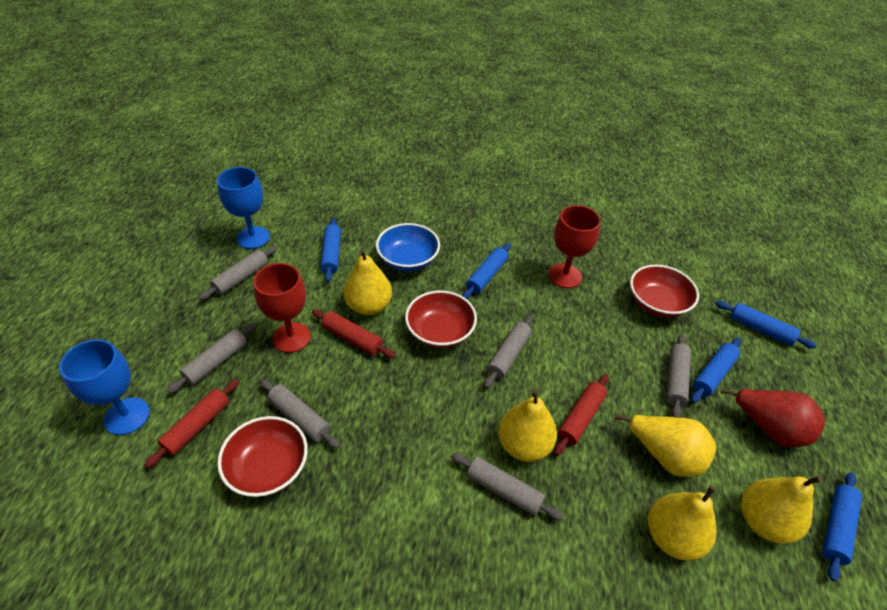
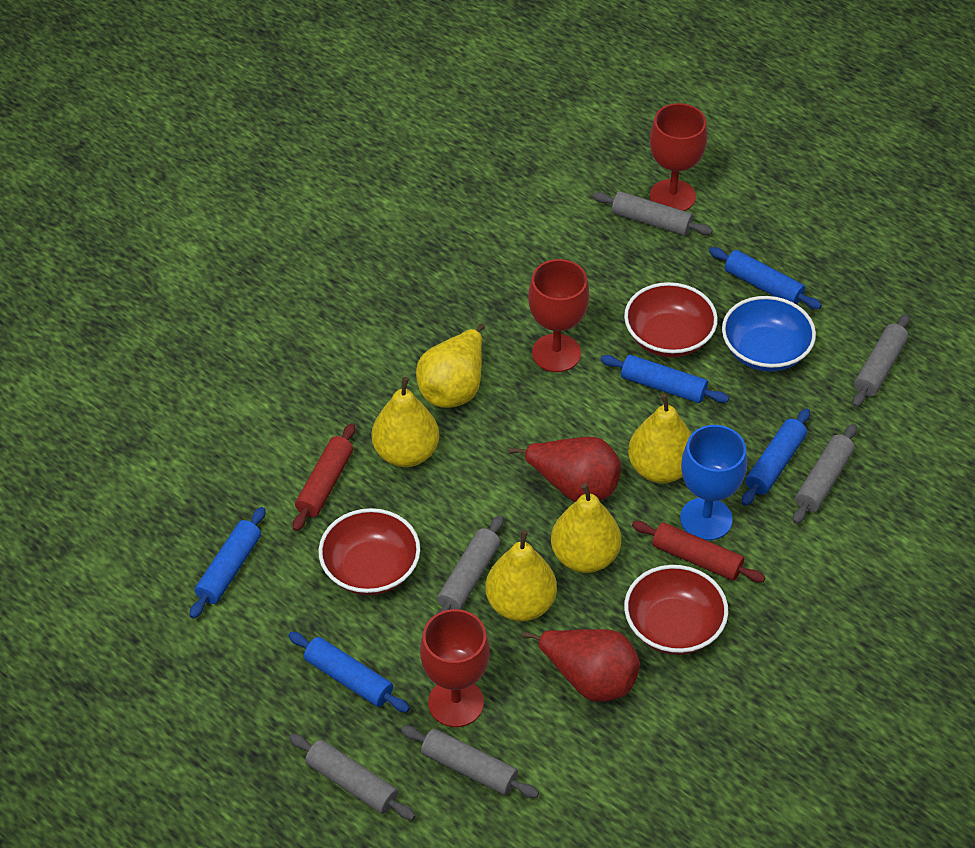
blue goblet: 2 -> 1
red goblet: 2 -> 3
red pear: 1 -> 2
red rolling pin: 3 -> 2

